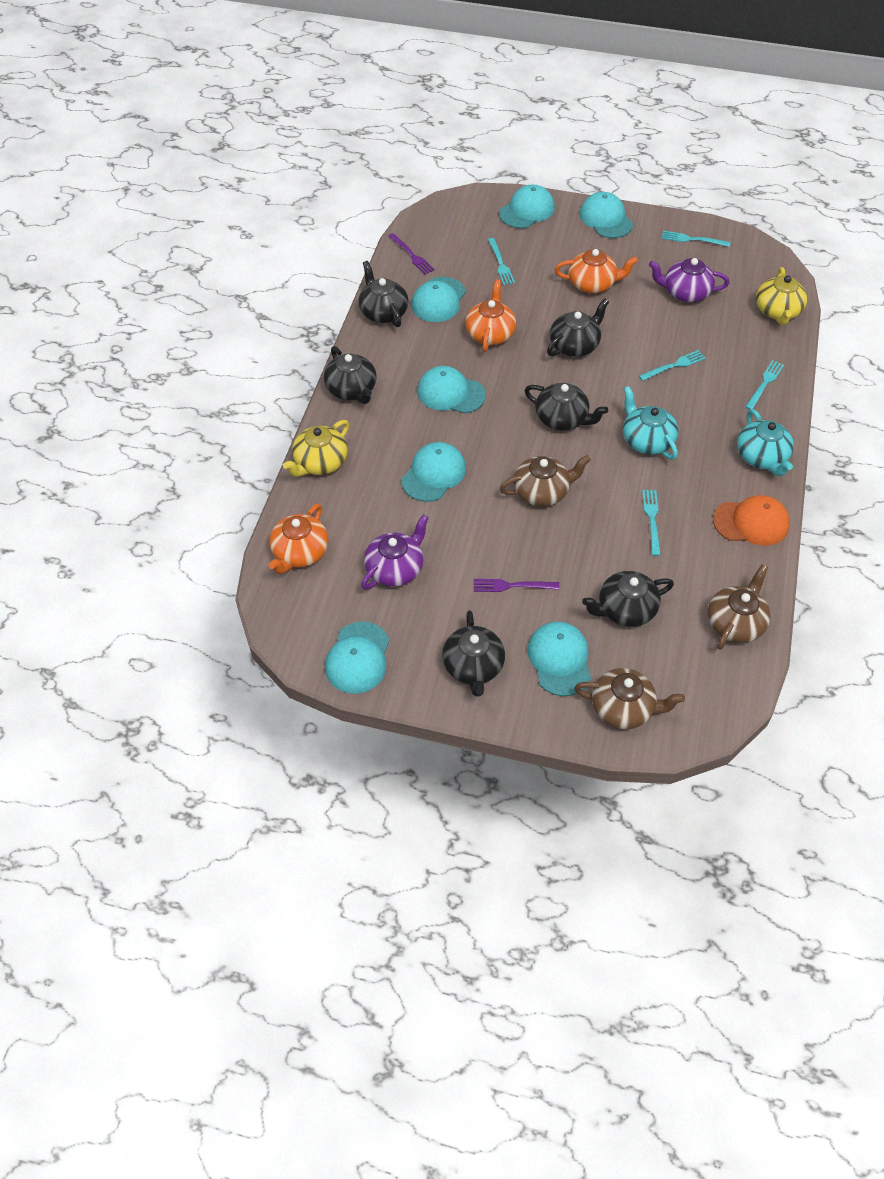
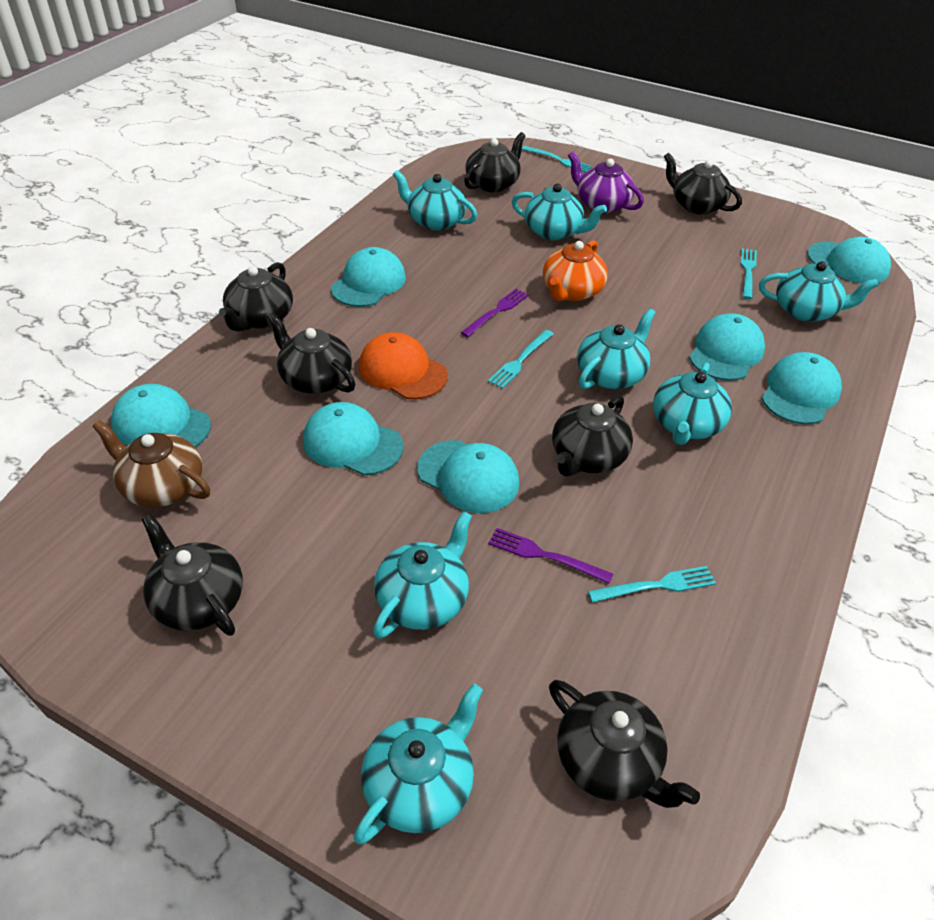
black teapot: 6 -> 7
brown teapot: 3 -> 1
orange teapot: 3 -> 1
purple teapot: 2 -> 1
turquoise fork: 5 -> 4
turquoise teapot: 2 -> 7
yellow teapot: 2 -> 0

